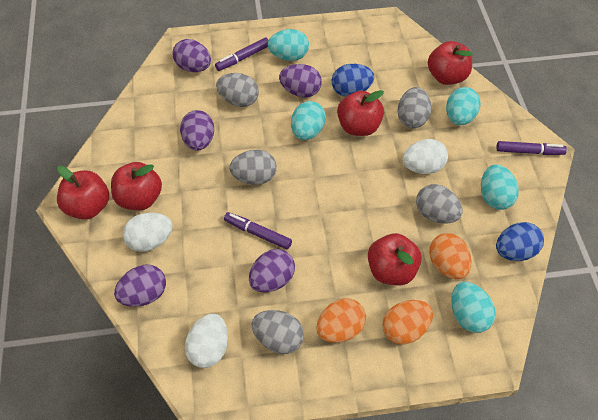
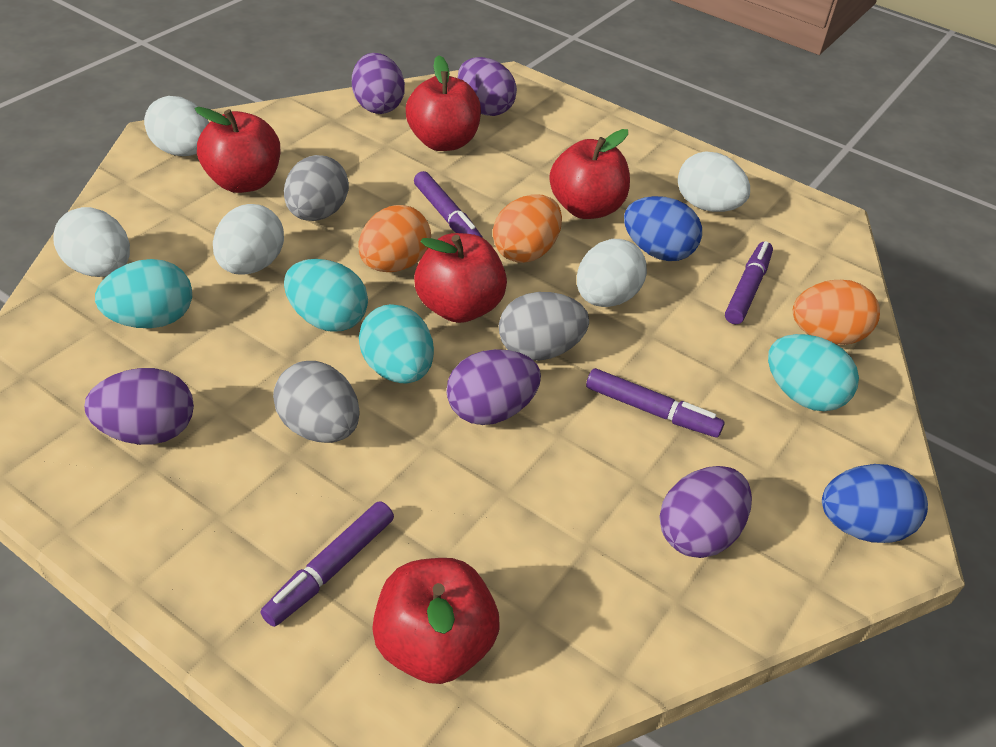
grey egg: 5 -> 3
purple marker: 3 -> 4
turquoise egg: 5 -> 4
white egg: 3 -> 5

